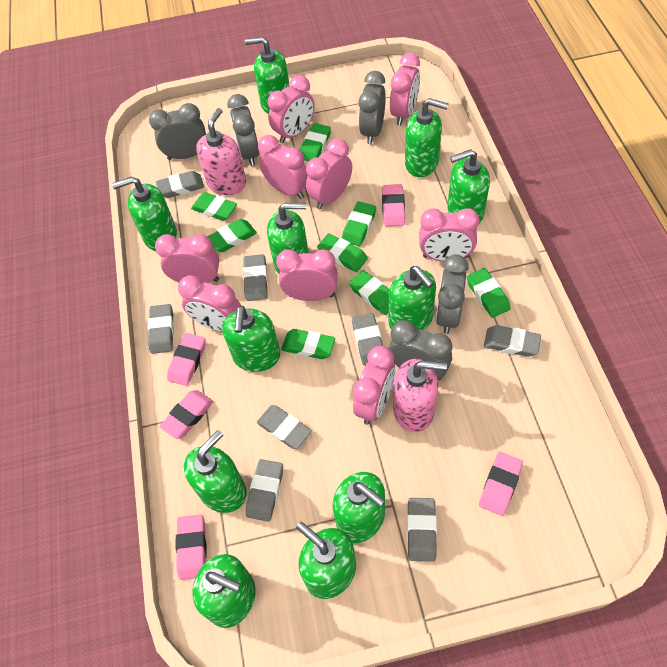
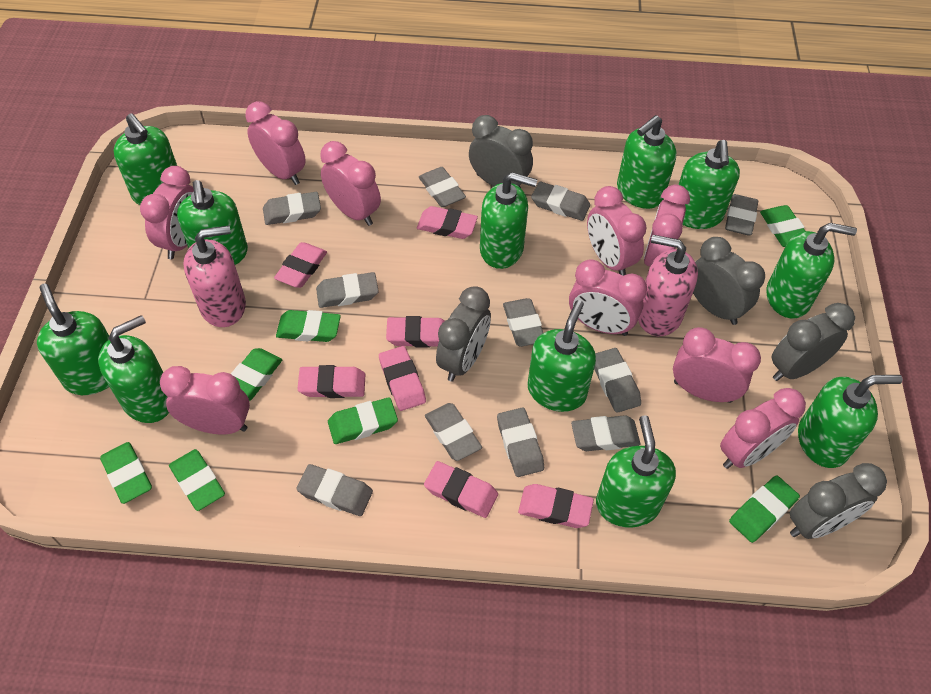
green eraser: 8 -> 7
grey eraser: 8 -> 11
pink eraser: 5 -> 7

